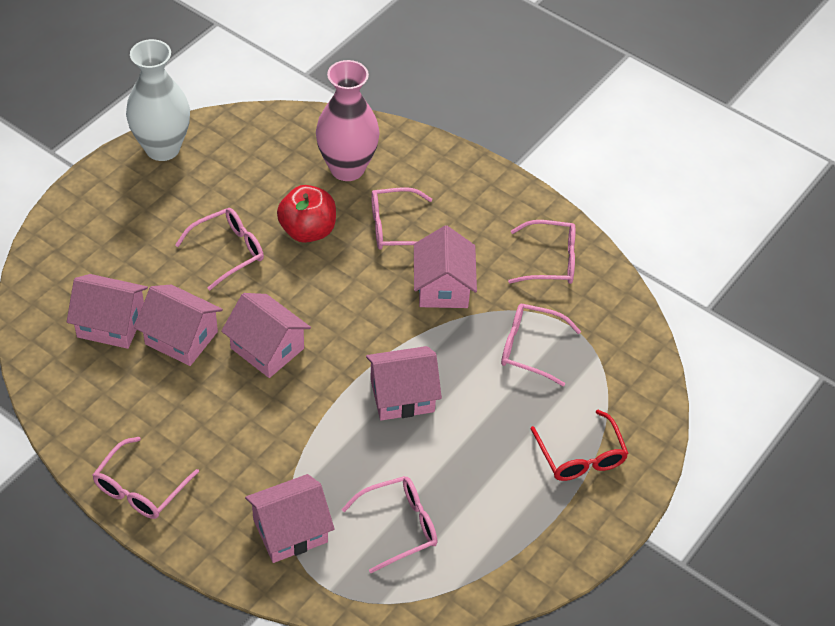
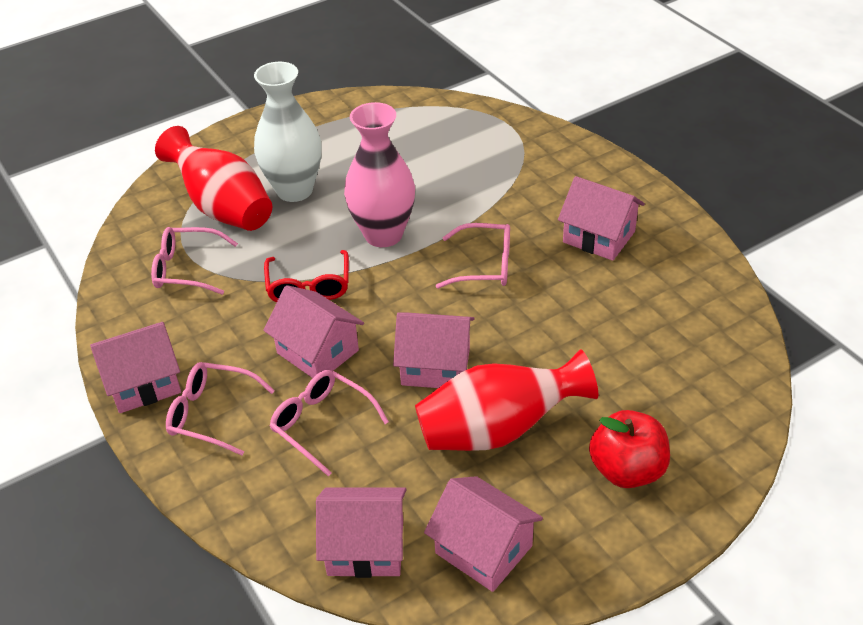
pink glasses: 6 -> 4
red vase: 0 -> 2

